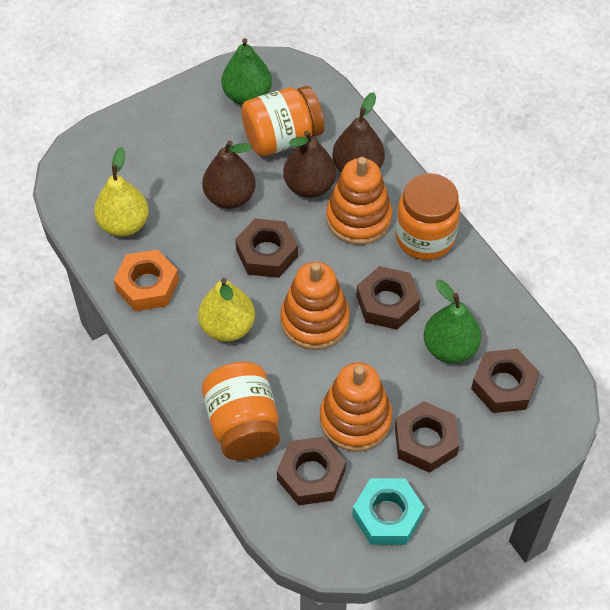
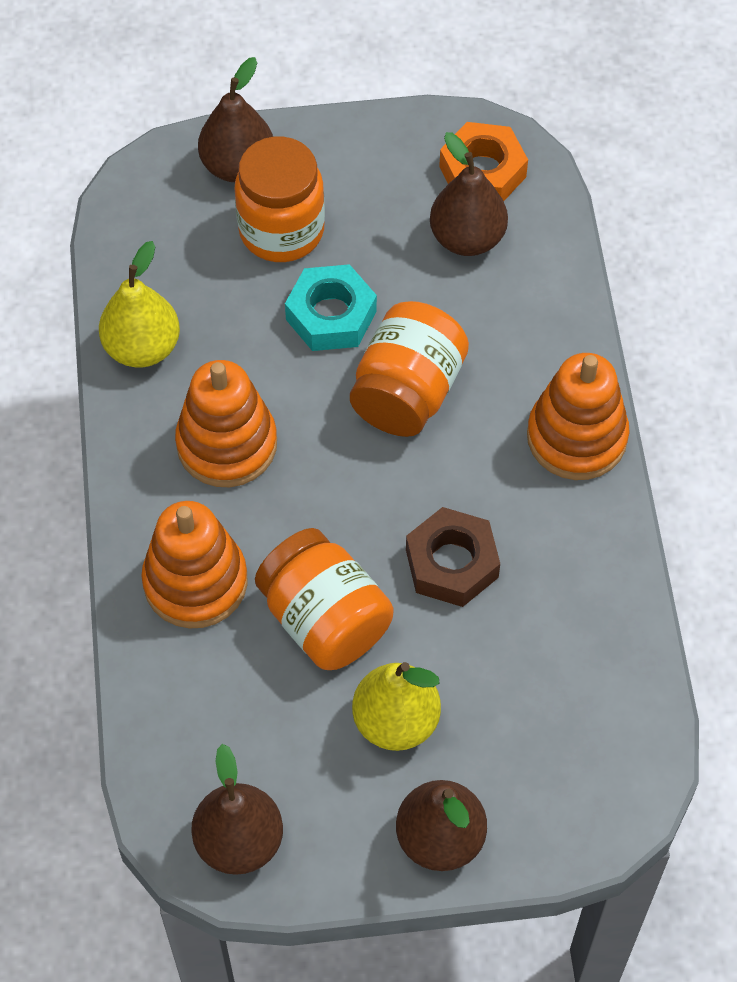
brown nut: 5 -> 1
brown pear: 3 -> 4
green pear: 2 -> 0

